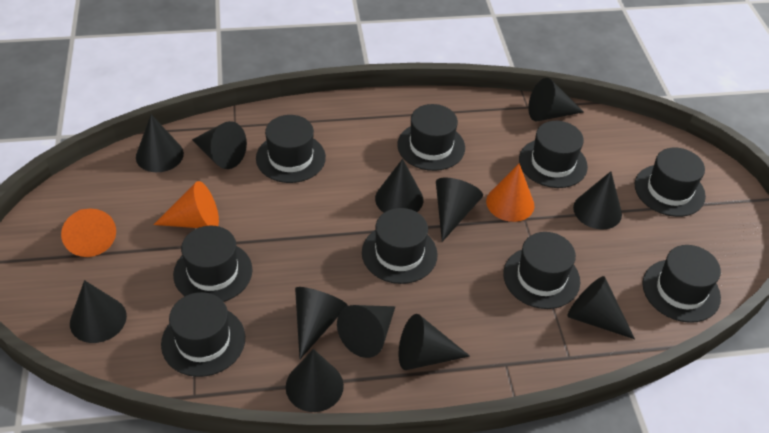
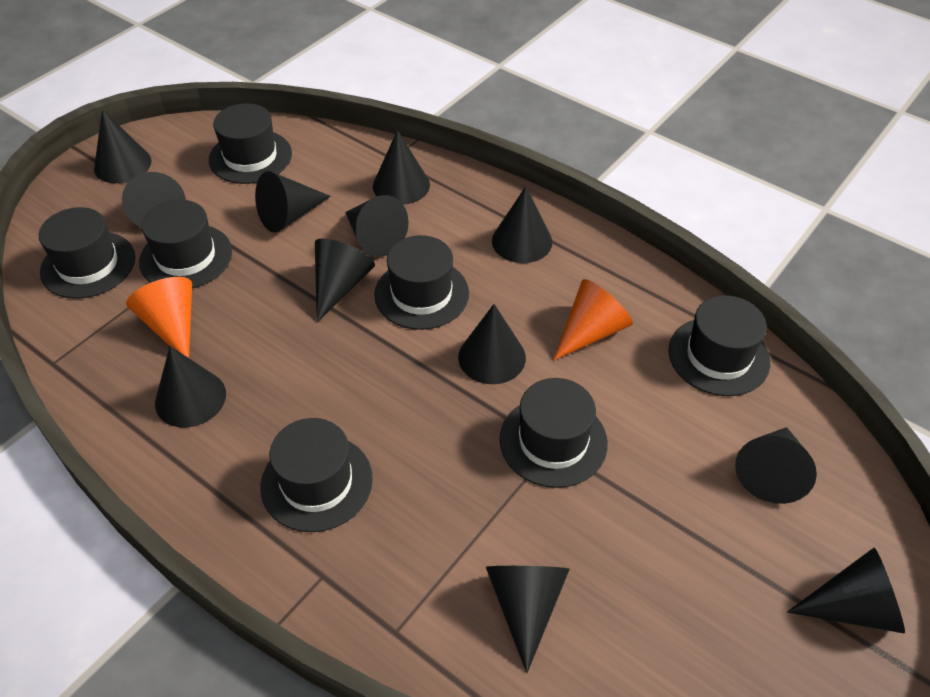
black hat: 9 -> 7
orange cone: 3 -> 2

